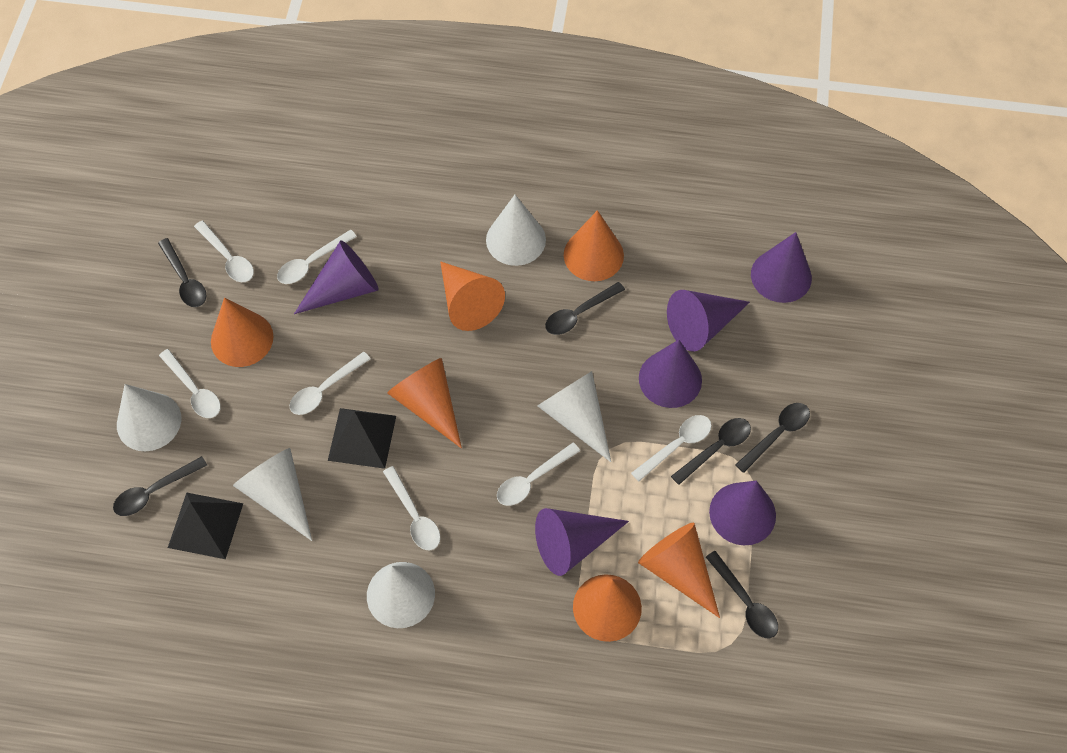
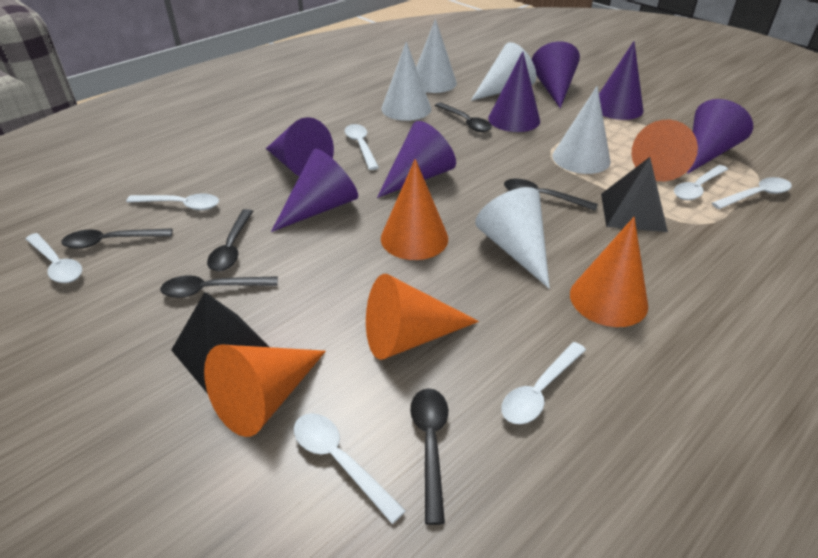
orange cone: 6 -> 5
purple cone: 6 -> 7

